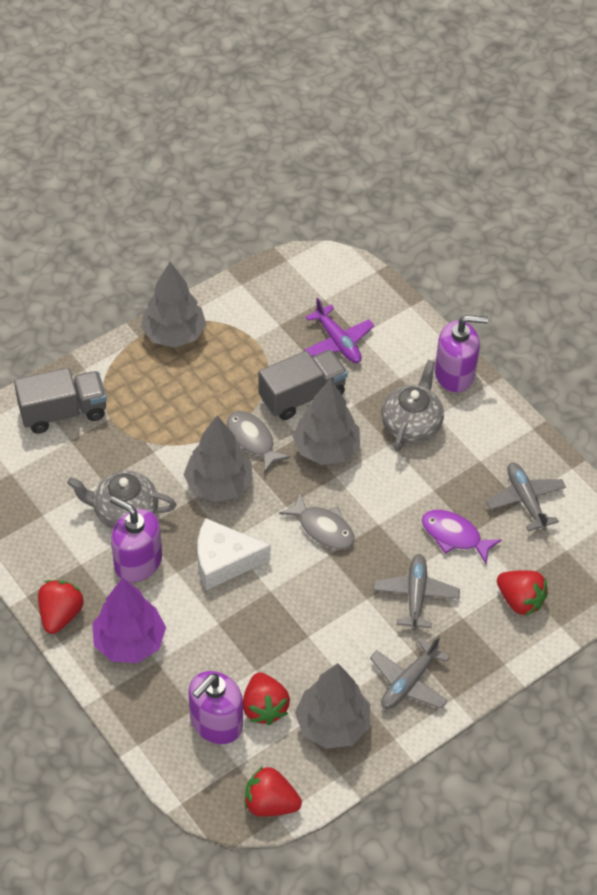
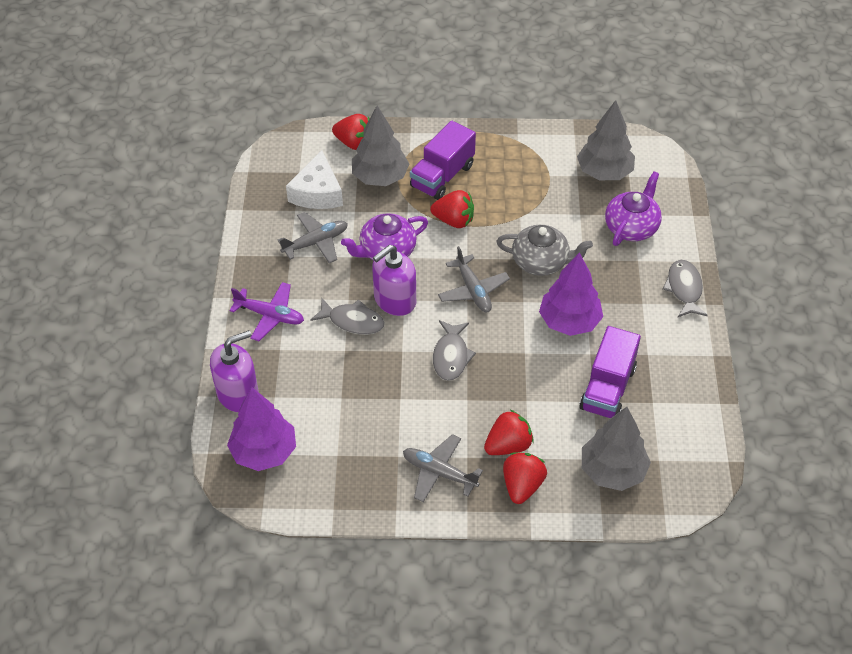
grey fish: 2 -> 3
grey teapot: 2 -> 1
grey tree: 4 -> 3
grey truck: 2 -> 0
purple fish: 1 -> 0
purple soap dispenser: 3 -> 2
purple teapot: 0 -> 2
purple tree: 1 -> 2
purple truck: 0 -> 2

